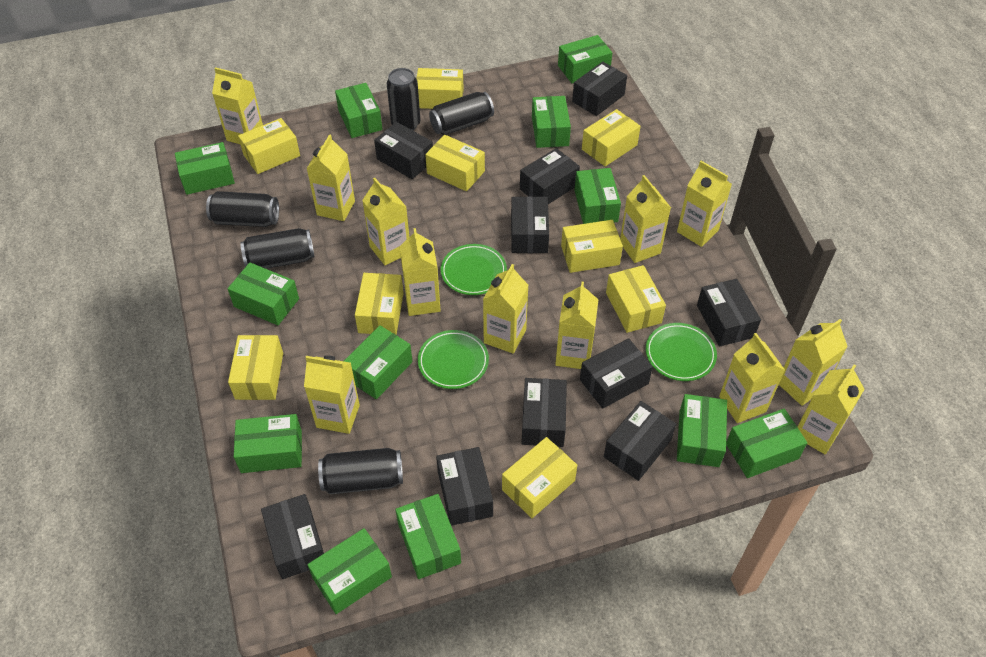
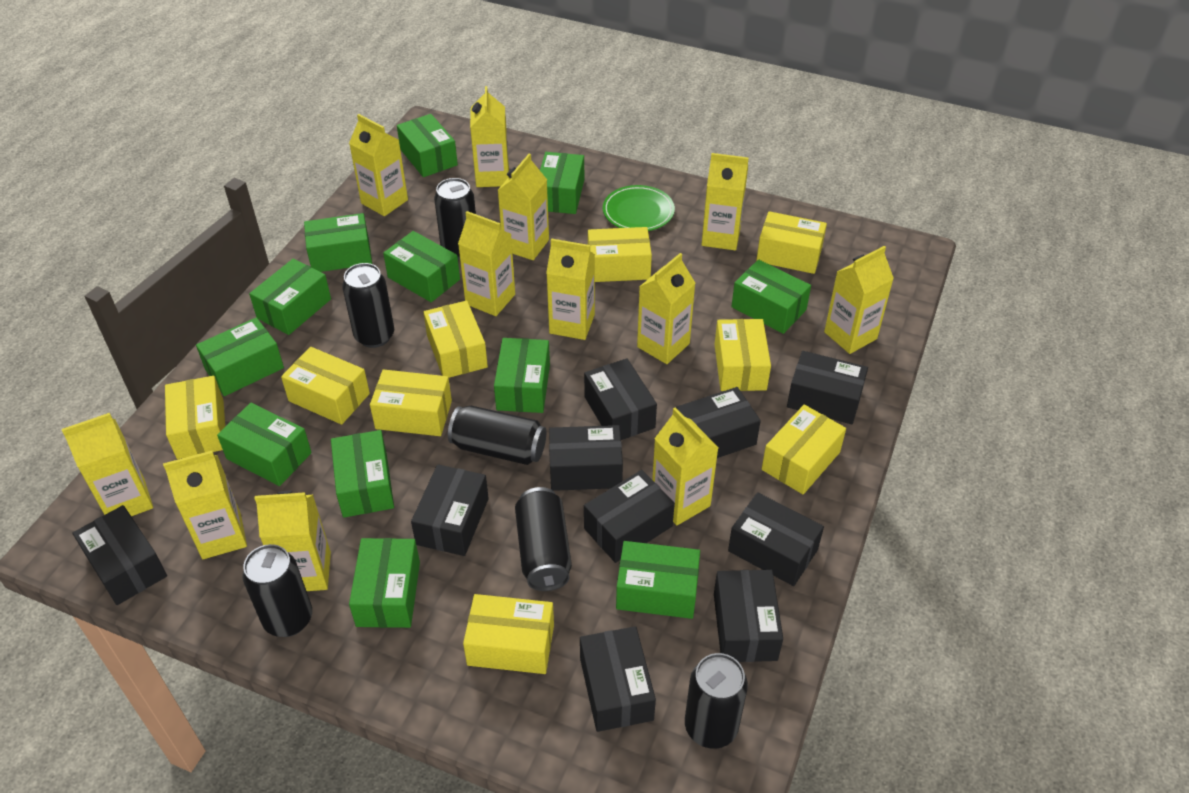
black can: 5 -> 6
green plate: 3 -> 1

